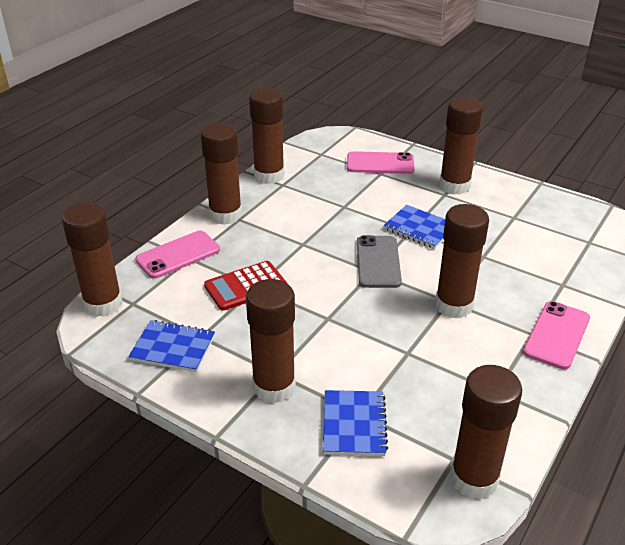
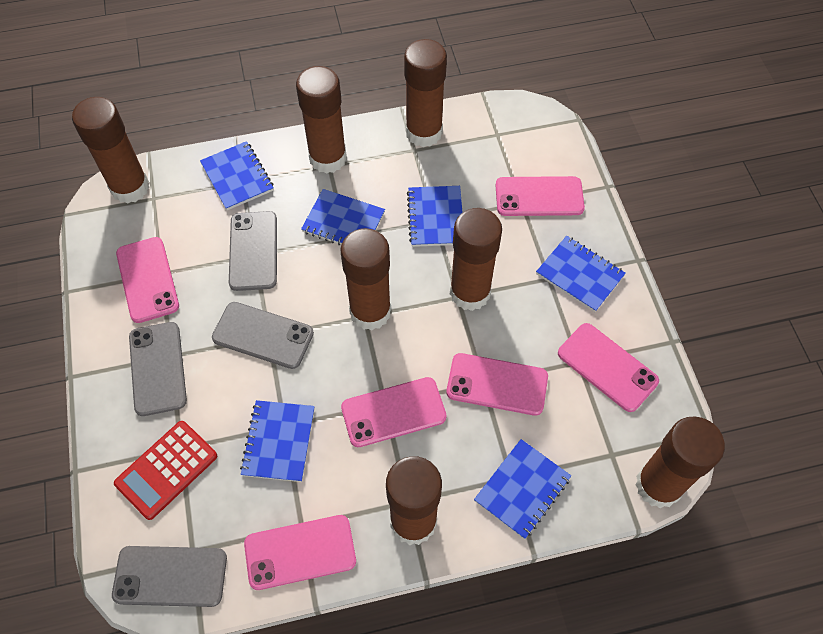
blue notebook: 3 -> 6
grey phone: 1 -> 4
pink phone: 3 -> 6

